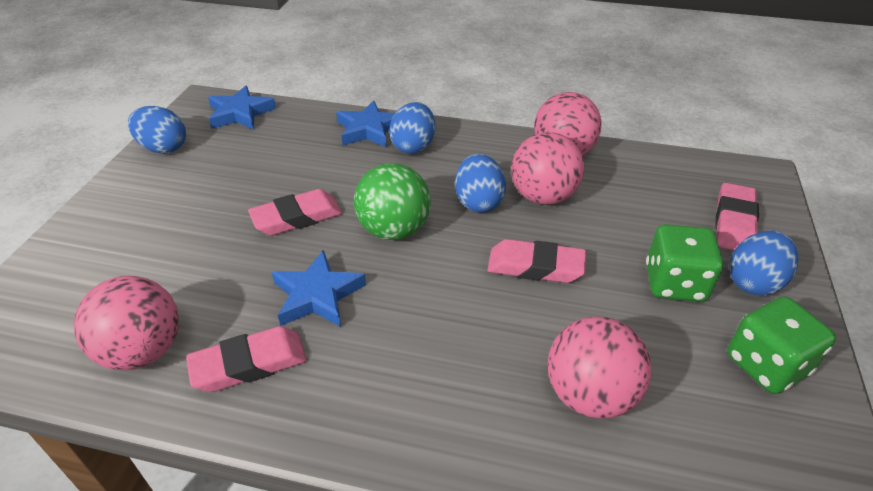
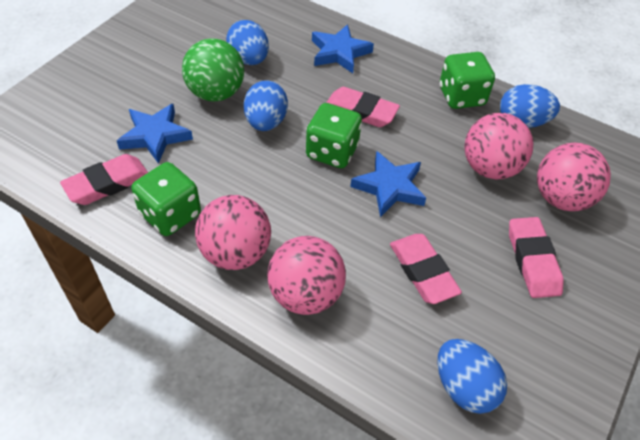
green dice: 2 -> 3

